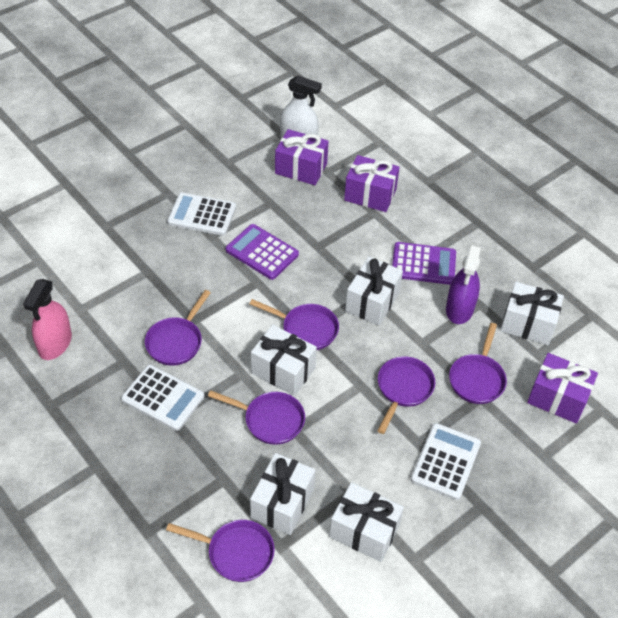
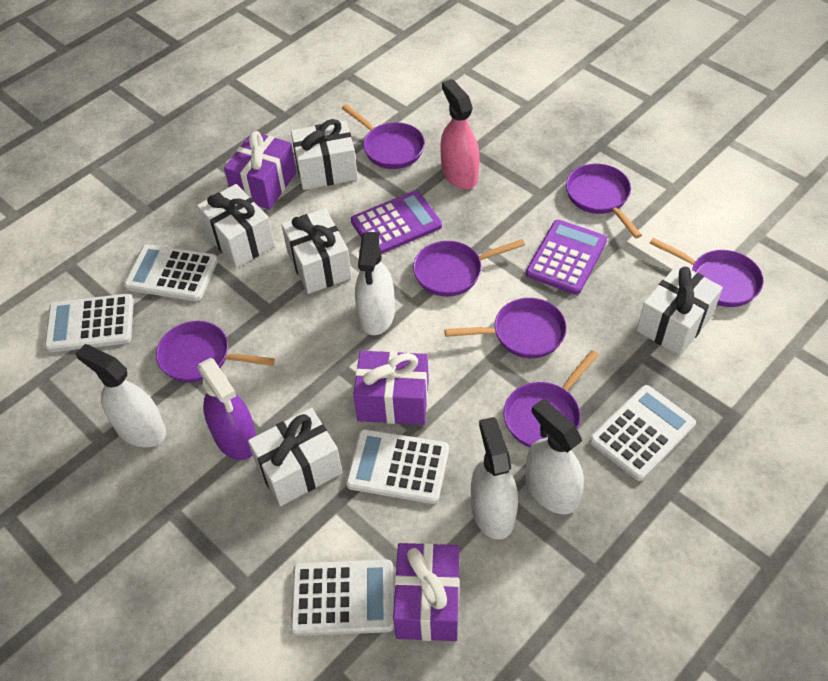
purple pan: 6 -> 7
white calculator: 3 -> 5
white spray bottle: 1 -> 4

